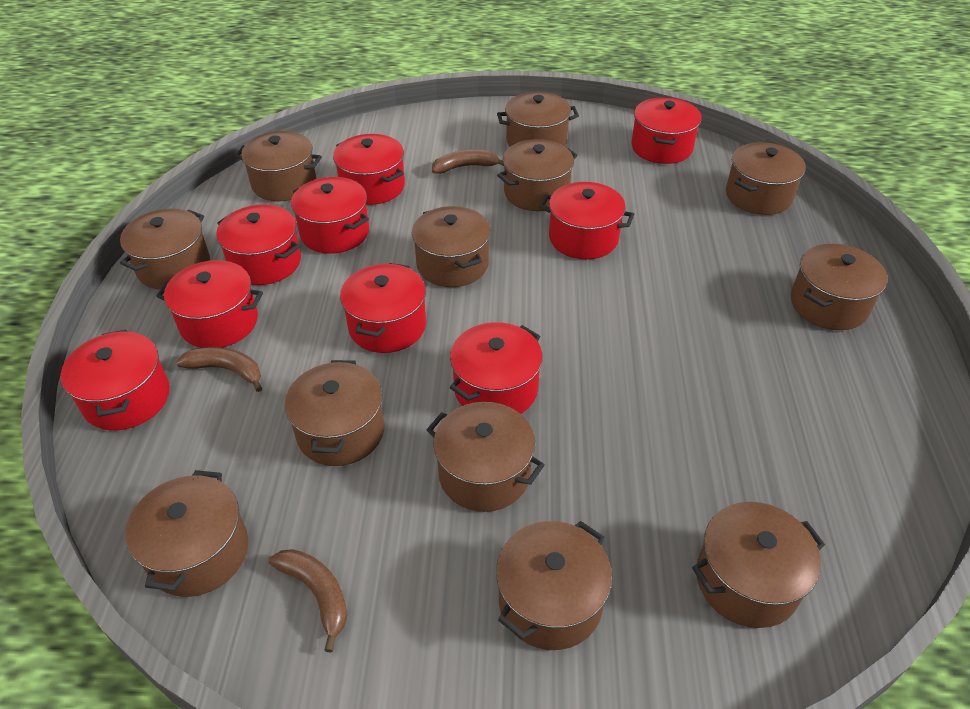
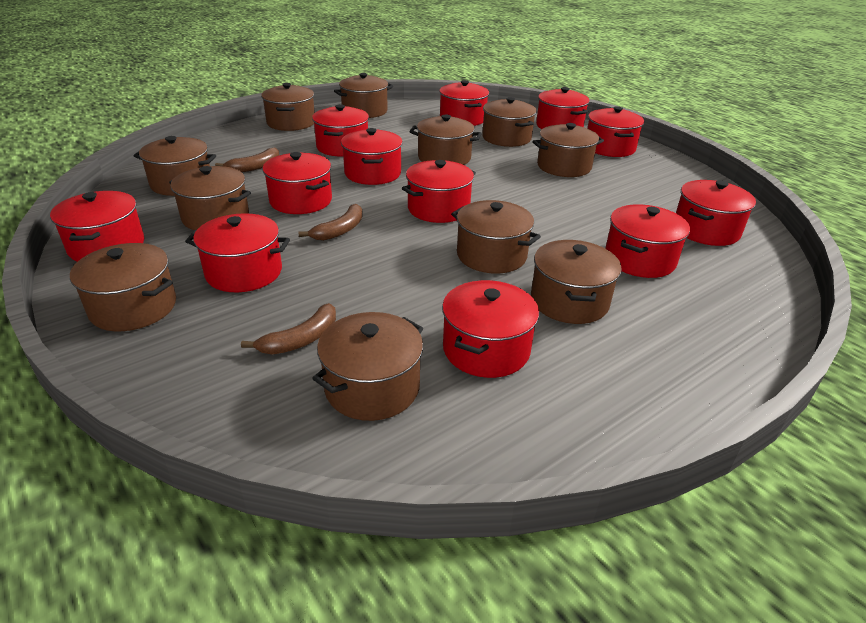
brown pot: 12 -> 11
red pot: 9 -> 12

